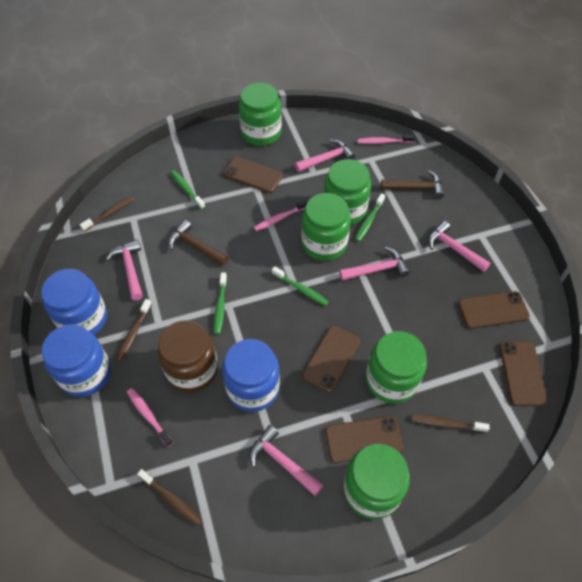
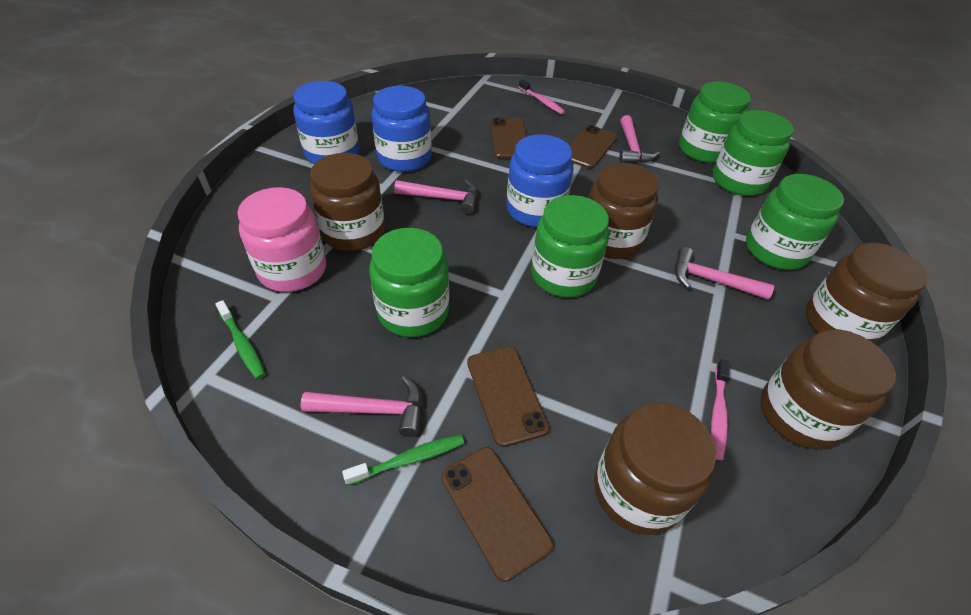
brown hammer: 2 -> 0
brown jar: 1 -> 5
brown phone: 5 -> 4
brown toothbrush: 4 -> 0
green toothbrush: 4 -> 2
pink hammer: 5 -> 4
pink jar: 0 -> 1
pink toothbrush: 3 -> 2

